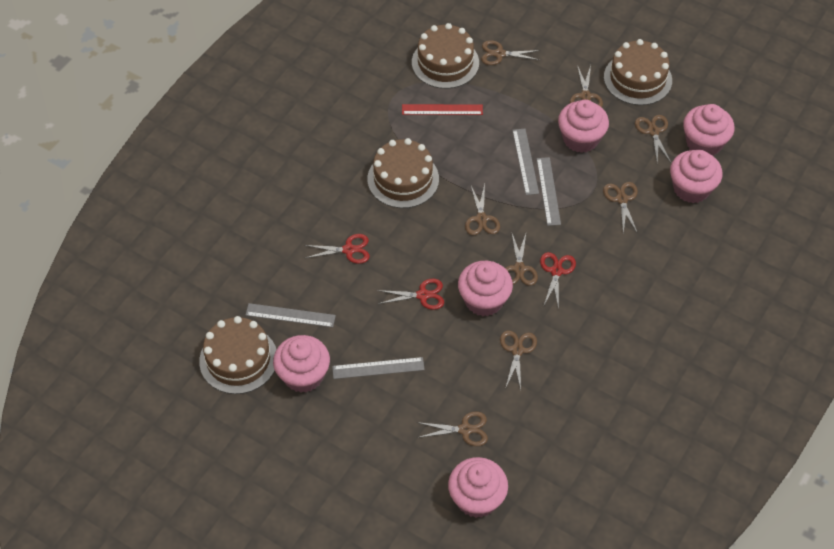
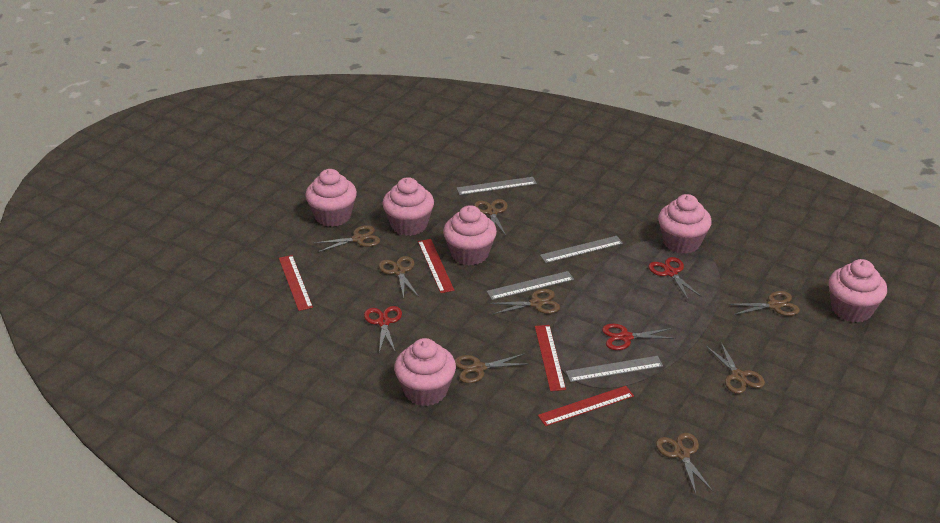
brown cake: 4 -> 0
red ruler: 1 -> 4

